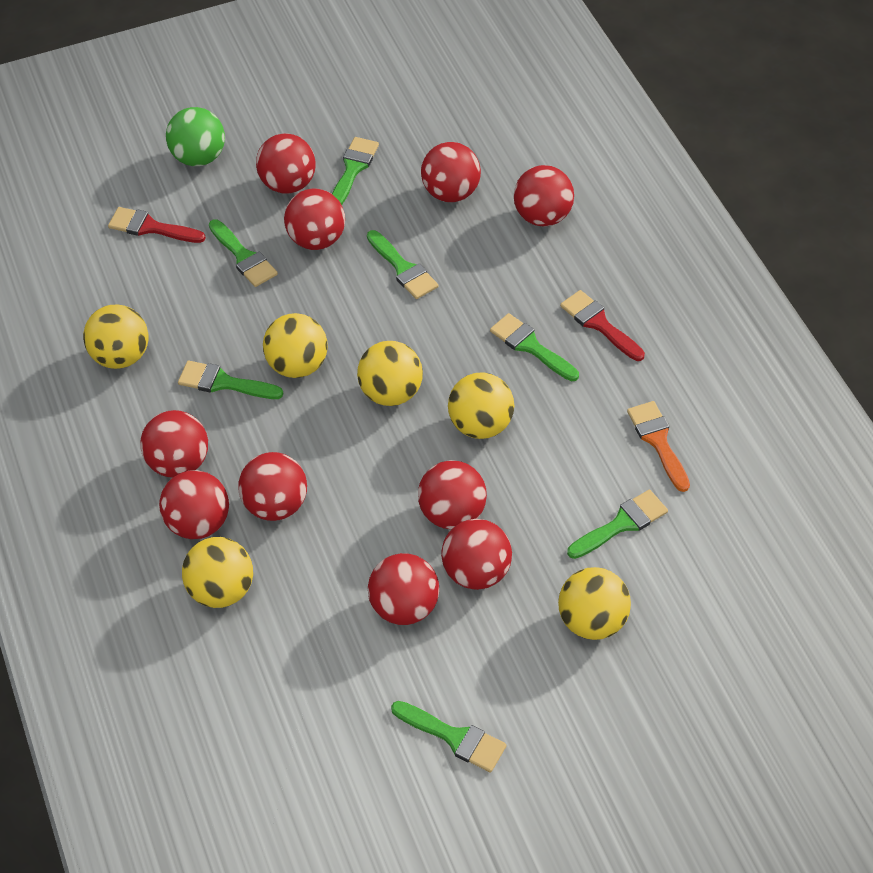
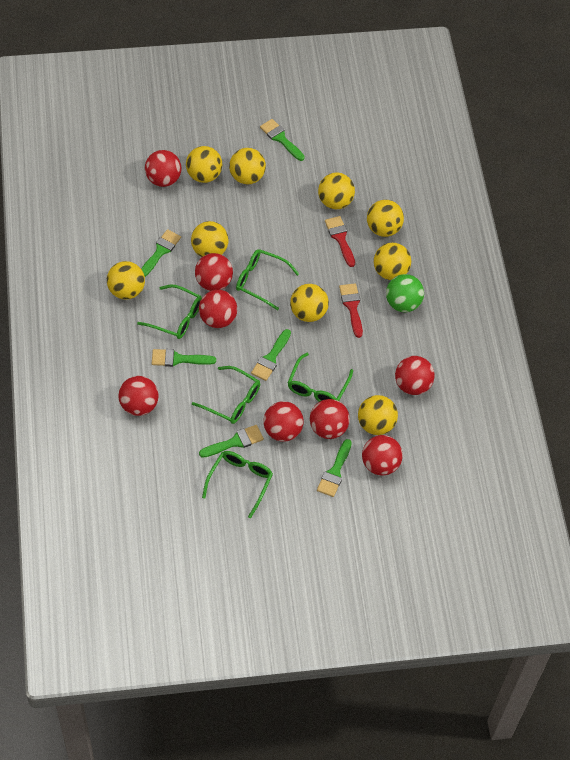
green brush: 7 -> 6
green glasses: 0 -> 5
orange brush: 1 -> 0
red ball: 10 -> 8
yellow ball: 6 -> 9

